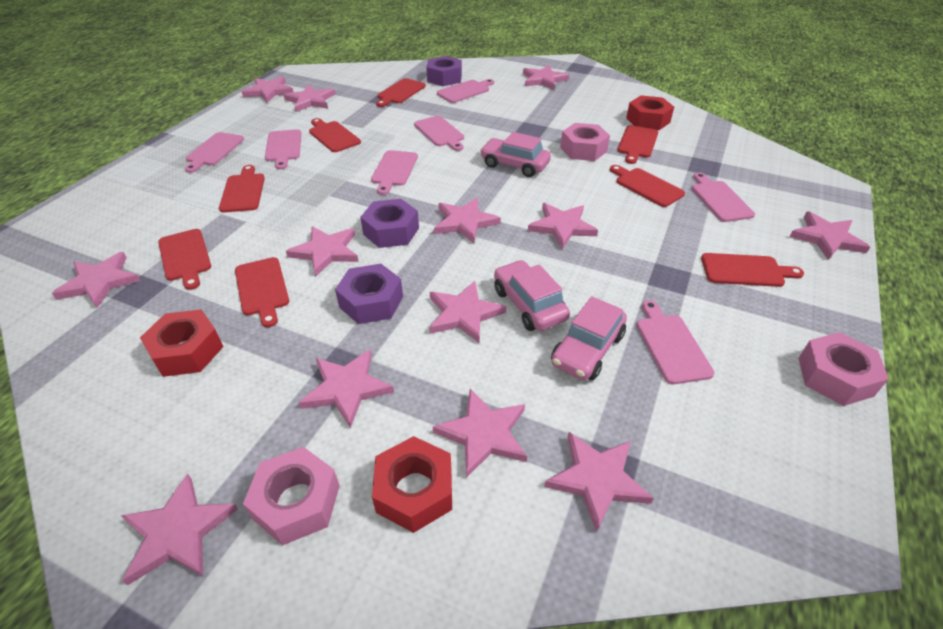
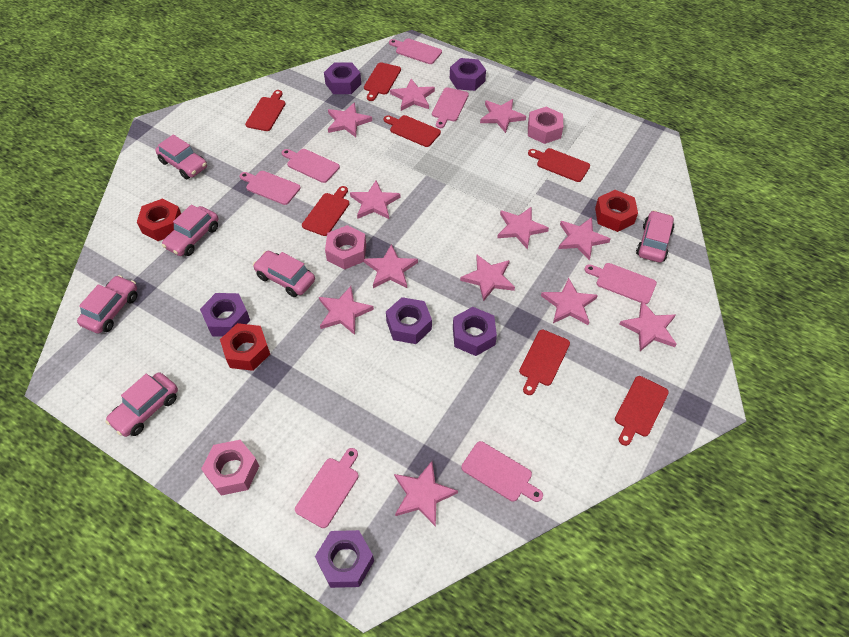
pink car: 3 -> 6
pink star: 13 -> 12
purple nut: 3 -> 6
red cutting board: 8 -> 7

